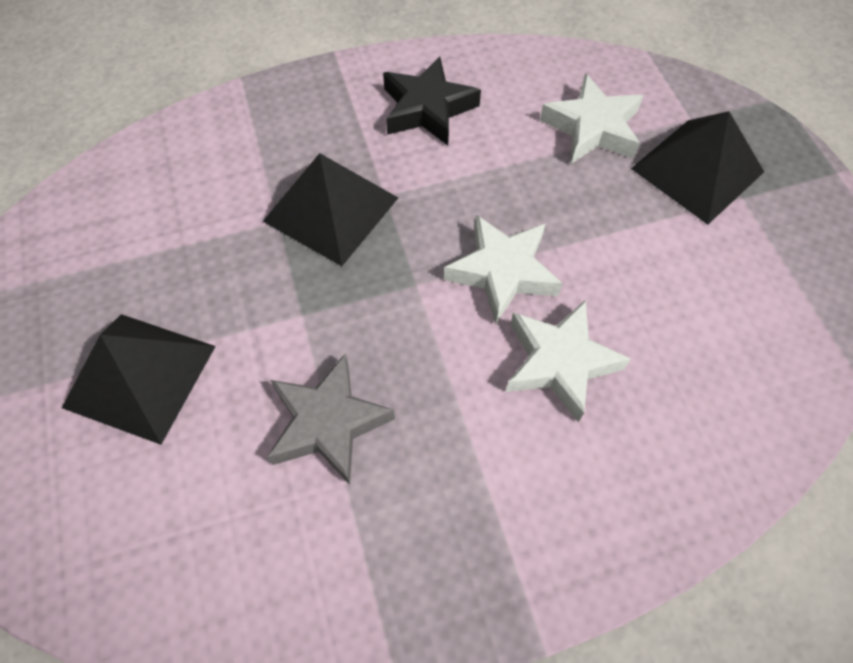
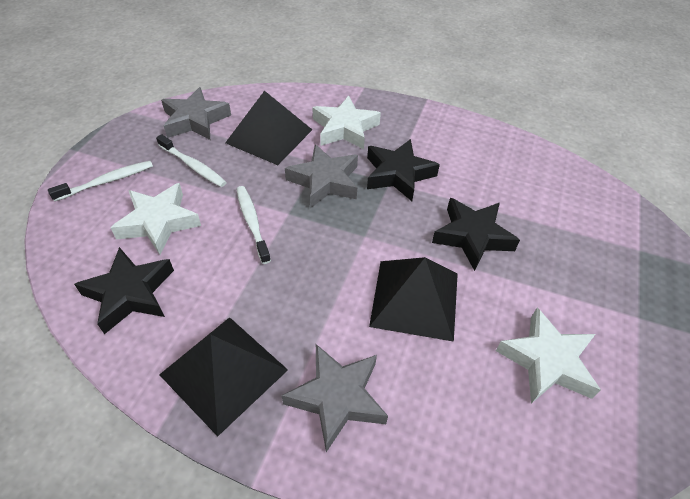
black star: 1 -> 3
grey star: 1 -> 3
white toothbrush: 0 -> 3

